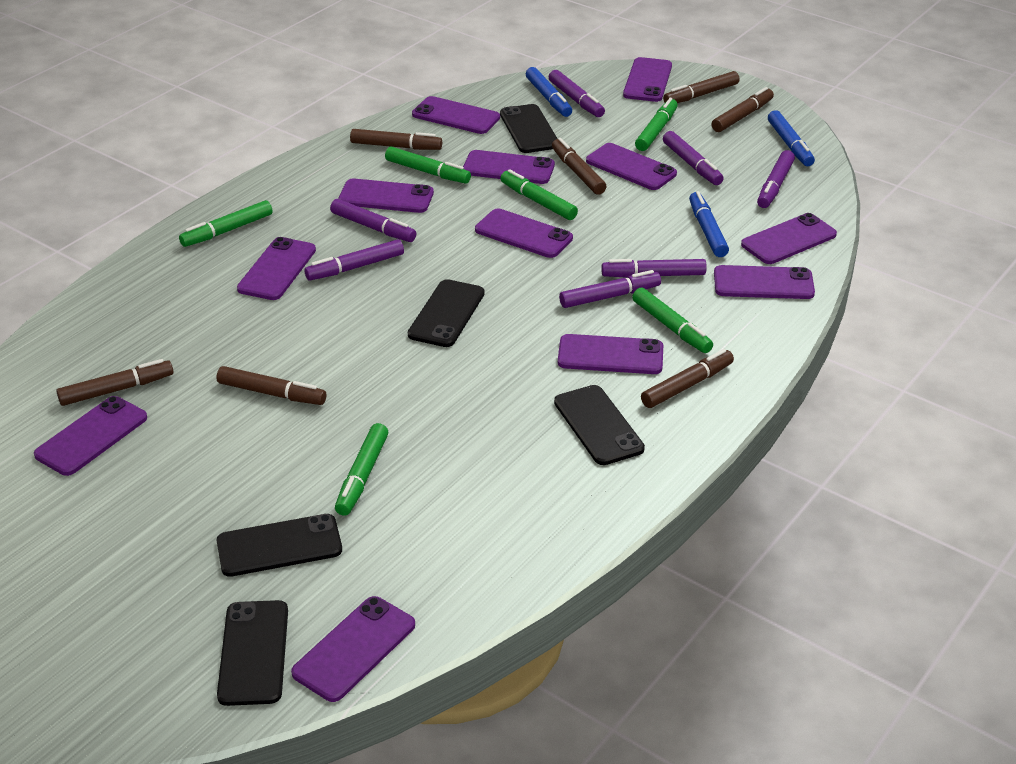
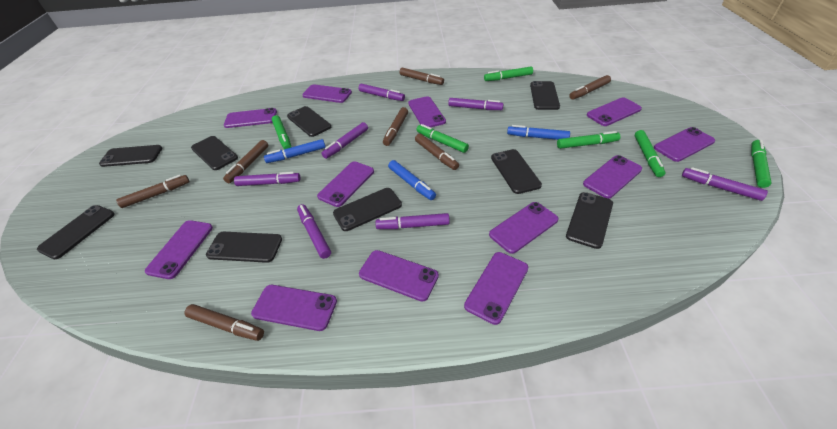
black phone: 5 -> 9

